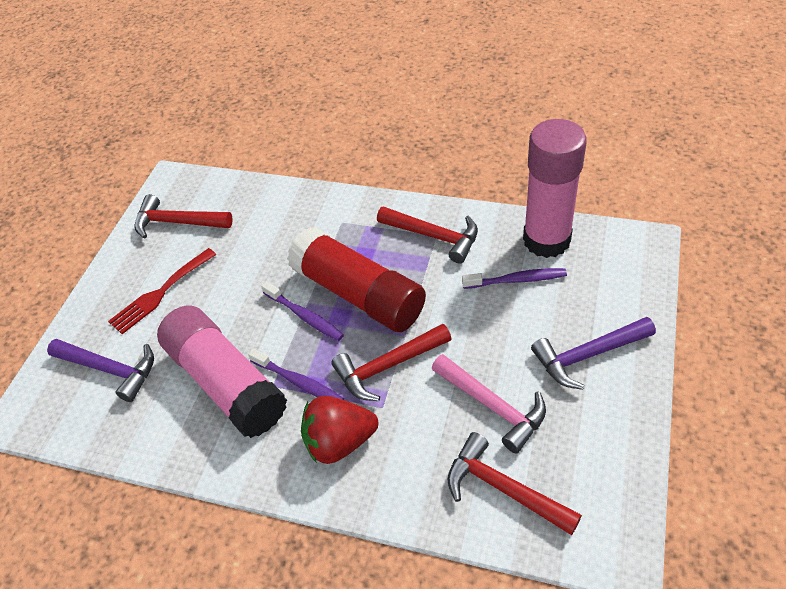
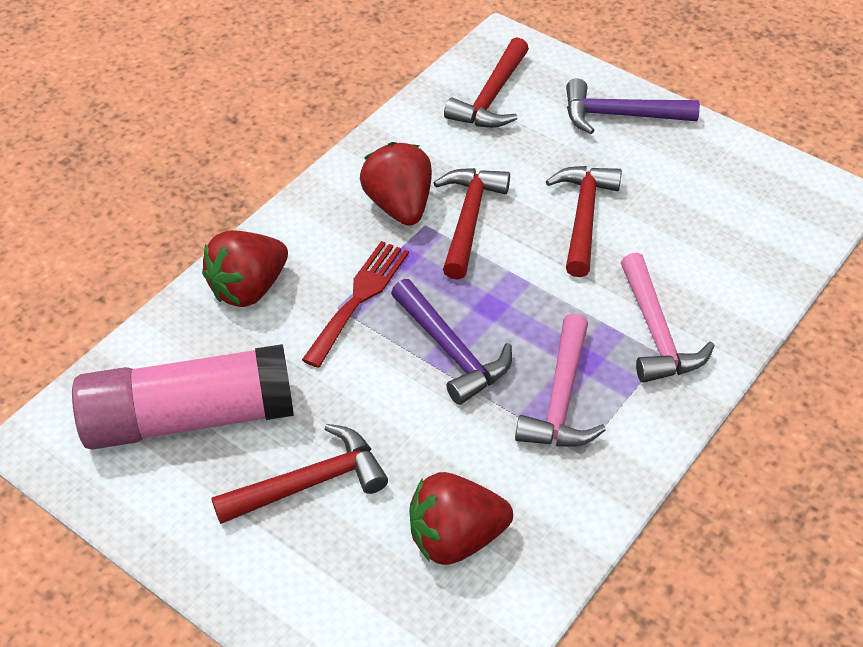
pink glue stick: 2 -> 1
pink hammer: 1 -> 2
purple toothbrush: 3 -> 0
red glue stick: 1 -> 0
red strawberry: 1 -> 3

